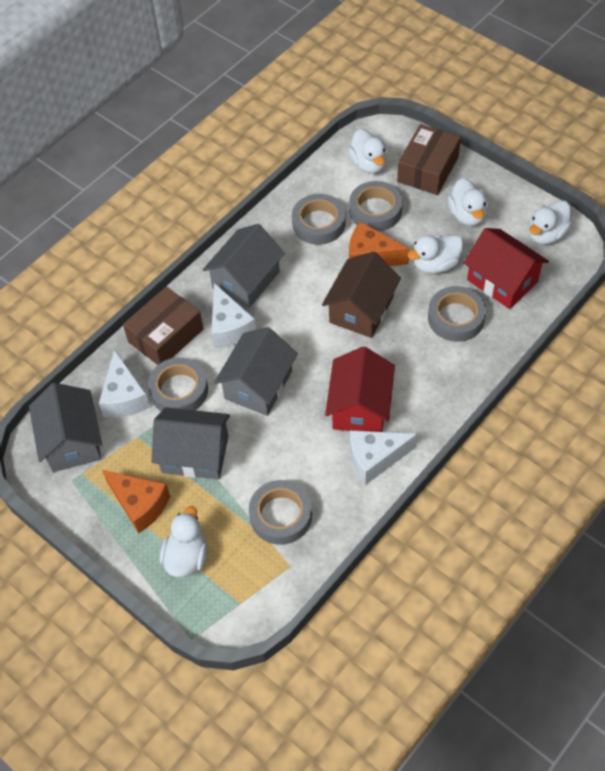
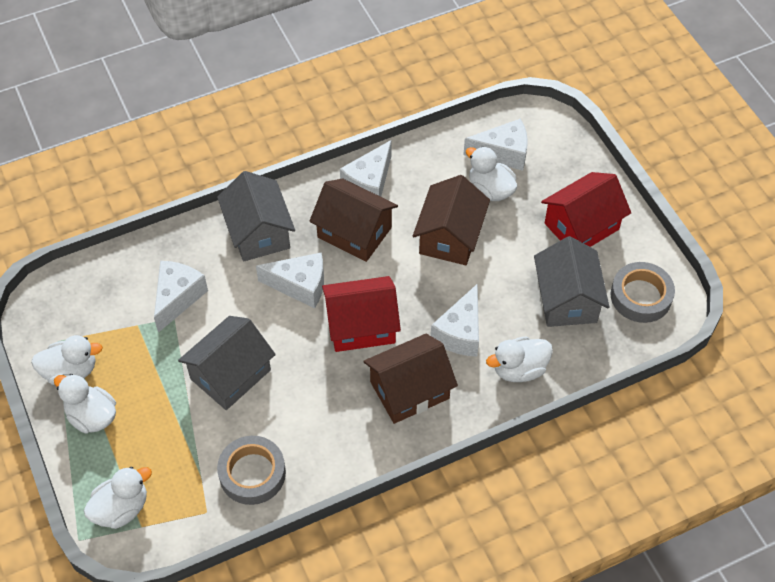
brown box: 2 -> 0
brown house: 1 -> 3
grey house: 4 -> 3
grey tape: 5 -> 2
orange cheese: 2 -> 0
white cheese: 3 -> 5

